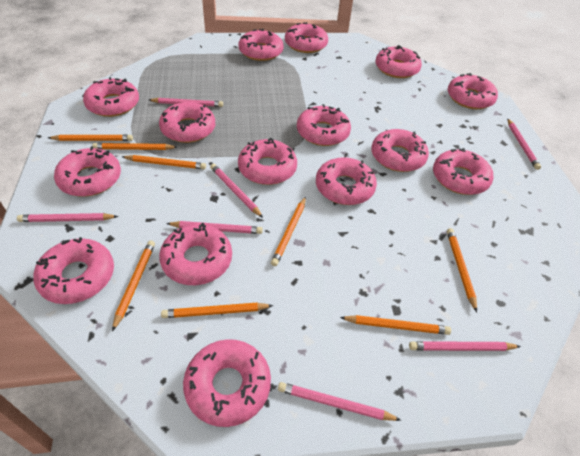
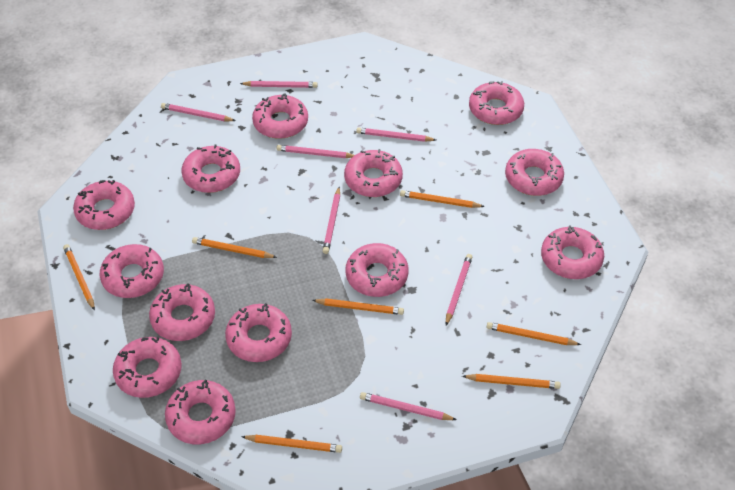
orange pencil: 8 -> 7
pink donut: 15 -> 13

